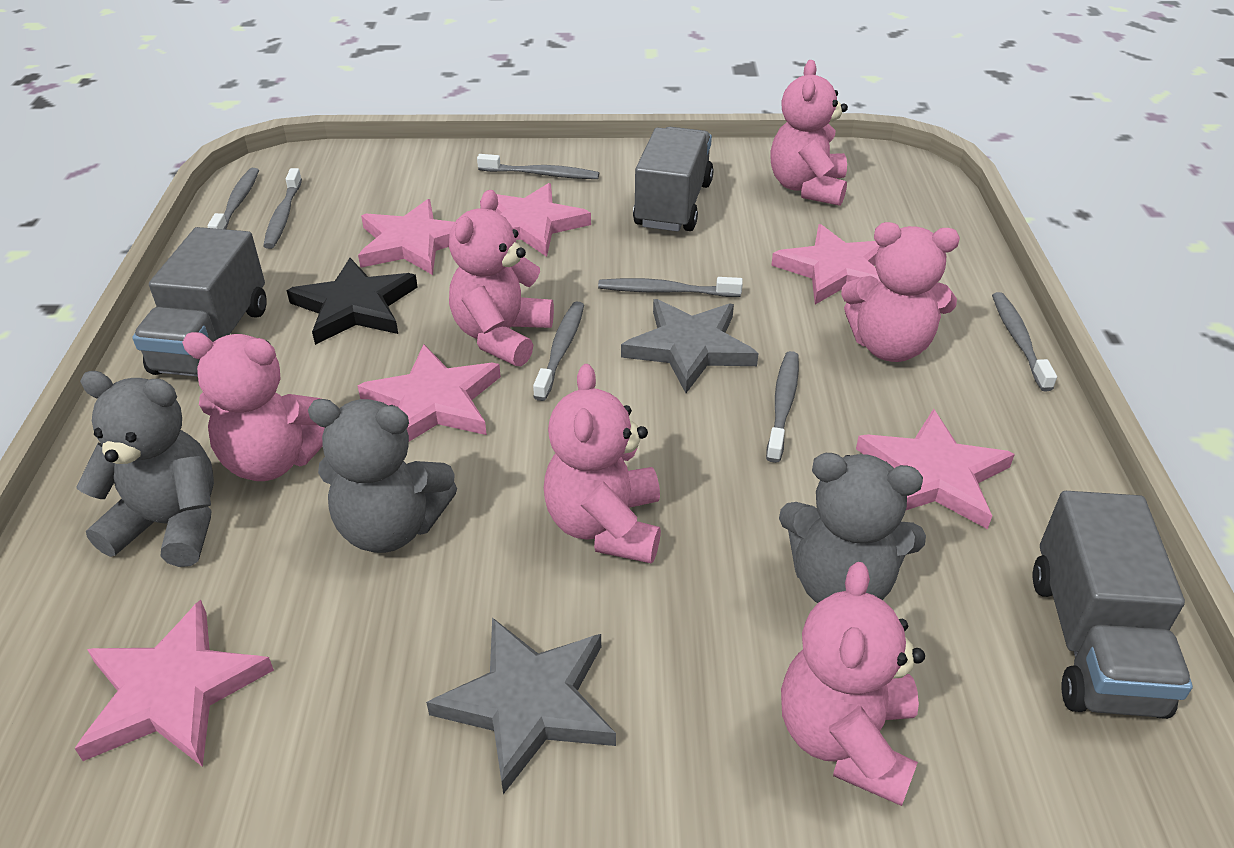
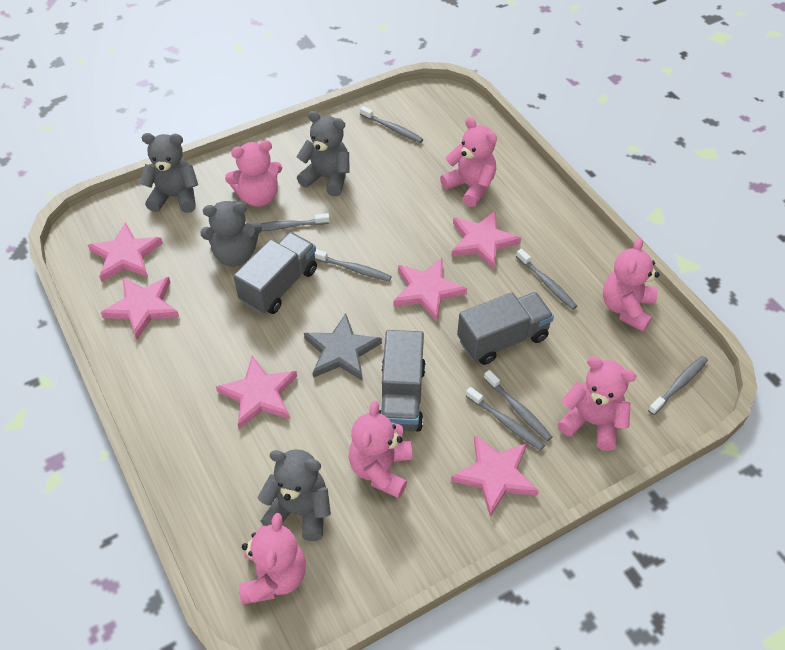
black star: 1 -> 0
grey star: 2 -> 1
grey teddy bear: 3 -> 4

